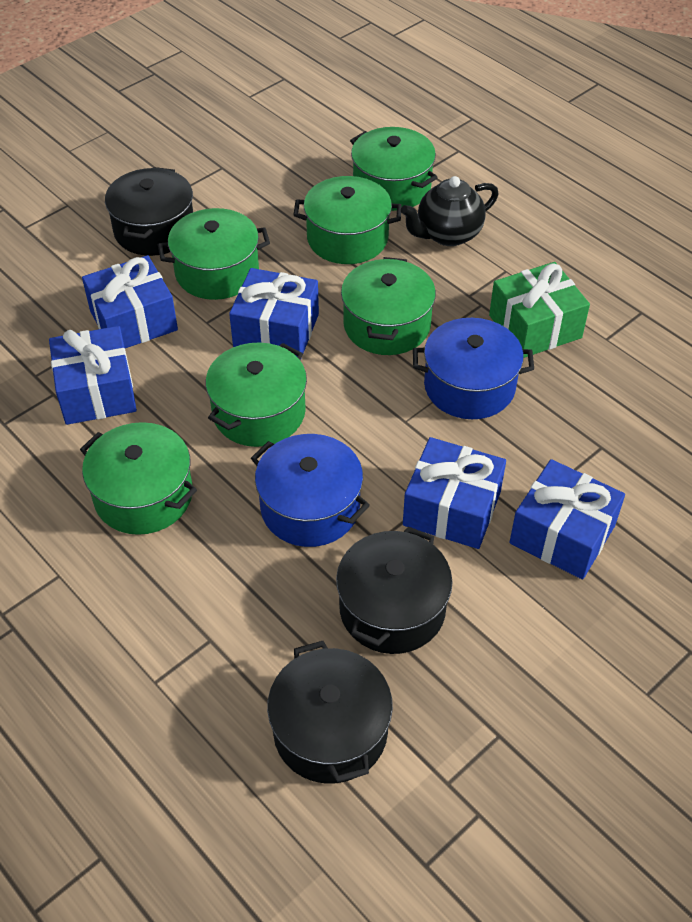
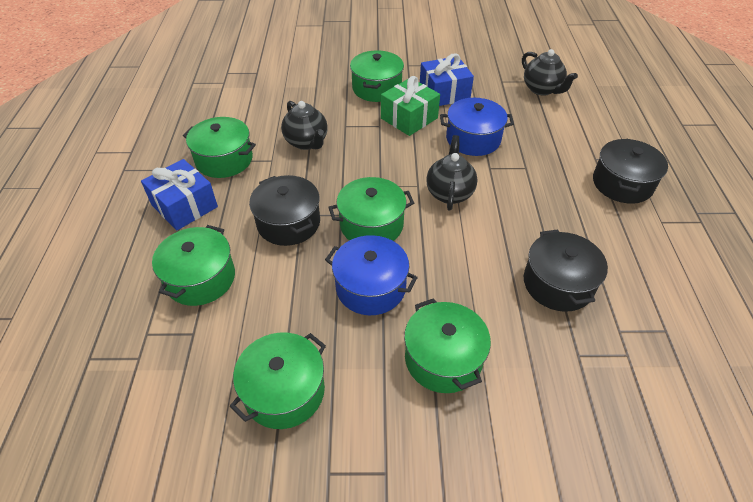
black teapot: 1 -> 3
blue gift: 5 -> 2

